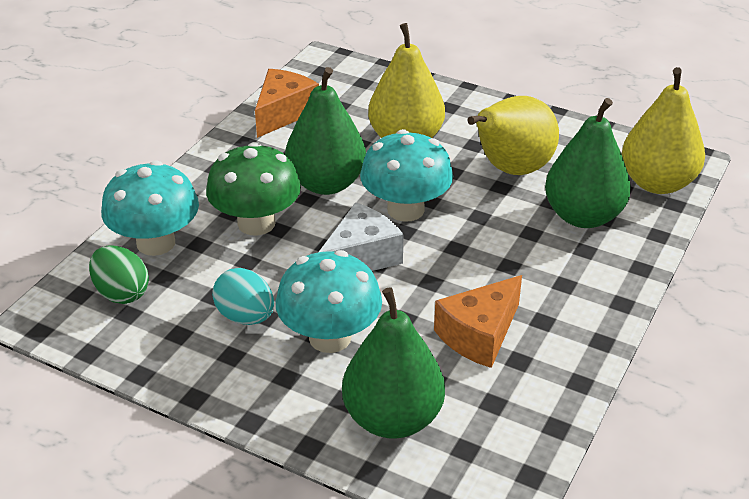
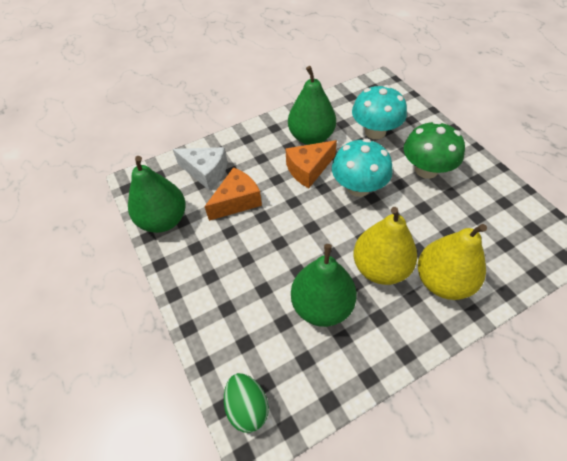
turquoise egg: 1 -> 0
turquoise mushroom: 3 -> 2
yellow pear: 3 -> 2

